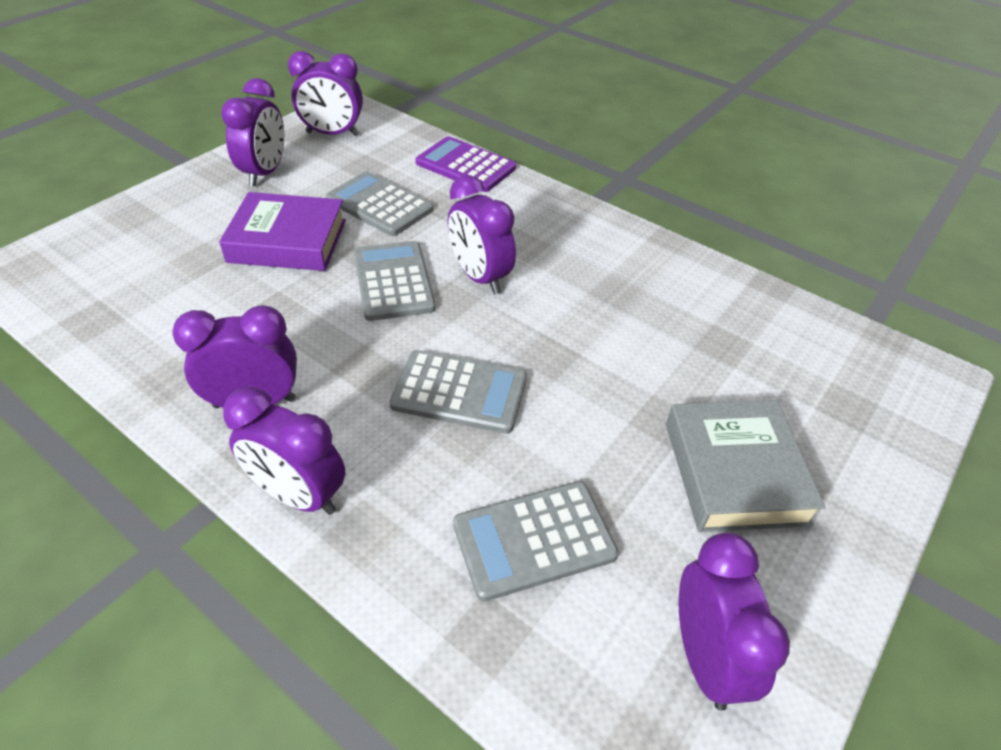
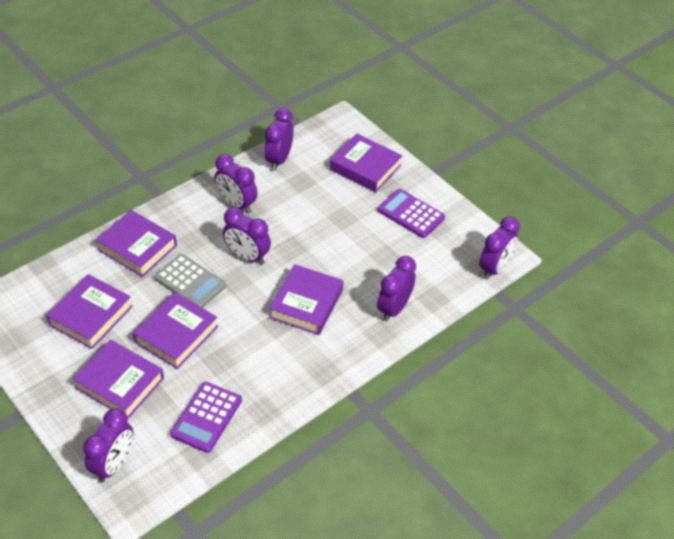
grey book: 1 -> 0
grey calculator: 4 -> 1
purple book: 1 -> 6
purple calculator: 1 -> 2

